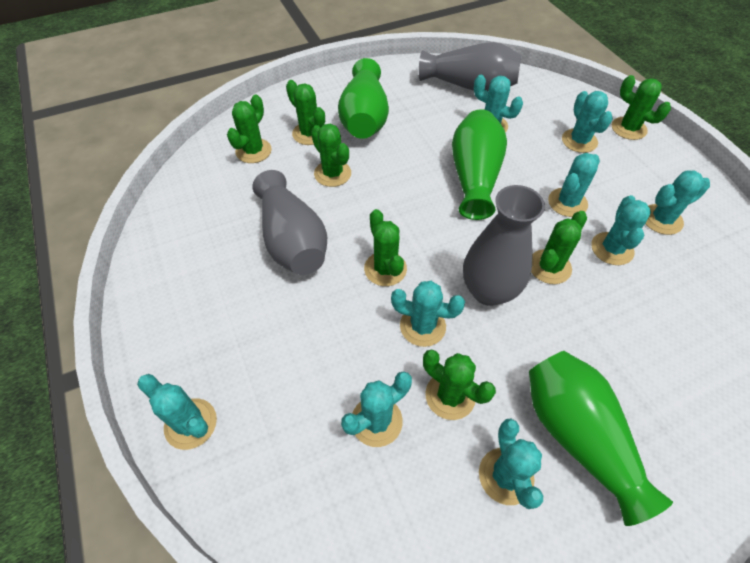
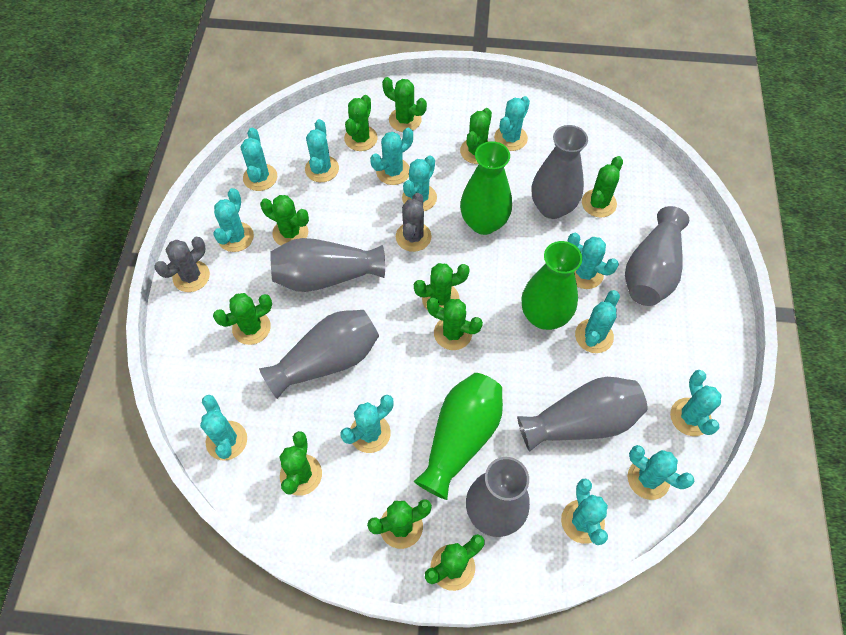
green cactus: 7 -> 11
grey cactus: 0 -> 2
grey vase: 3 -> 6
turquoise cactus: 9 -> 13

